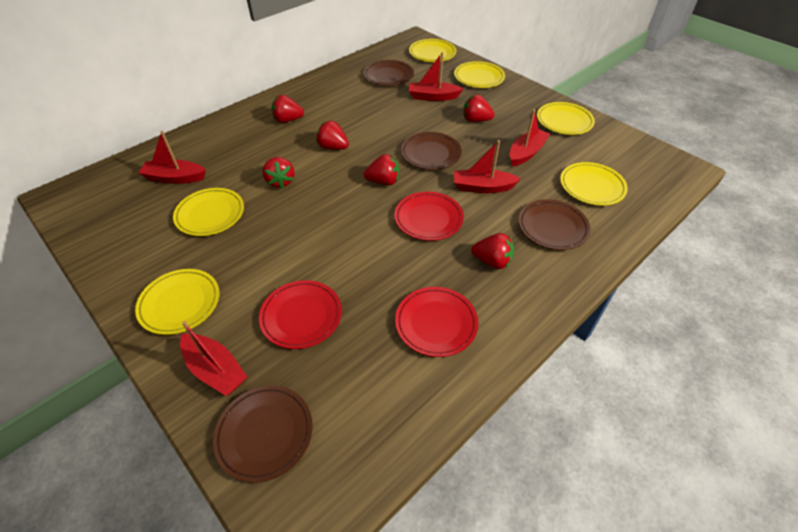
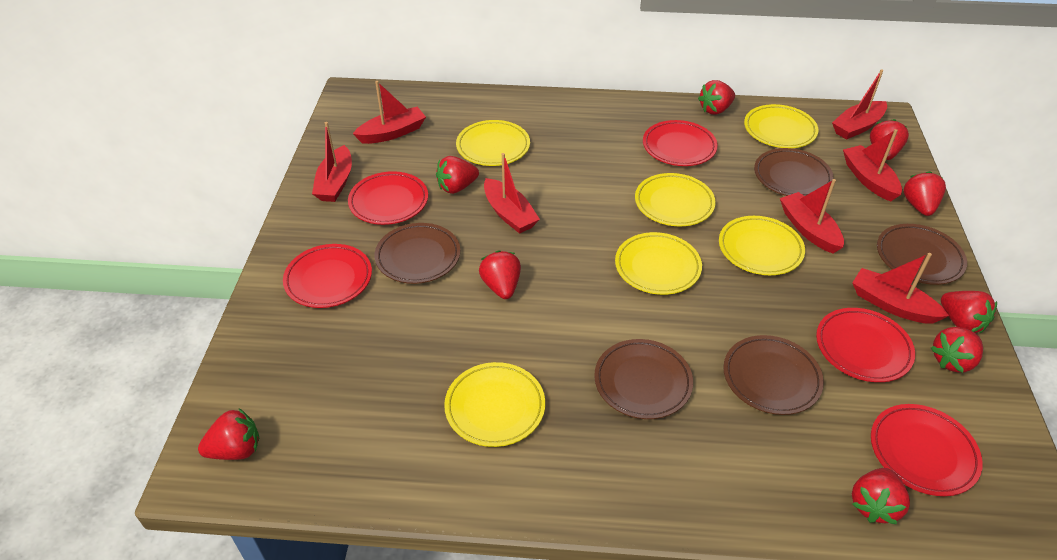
brown plate: 4 -> 5
red boat: 5 -> 7
red plate: 3 -> 5
red strawberry: 6 -> 9

